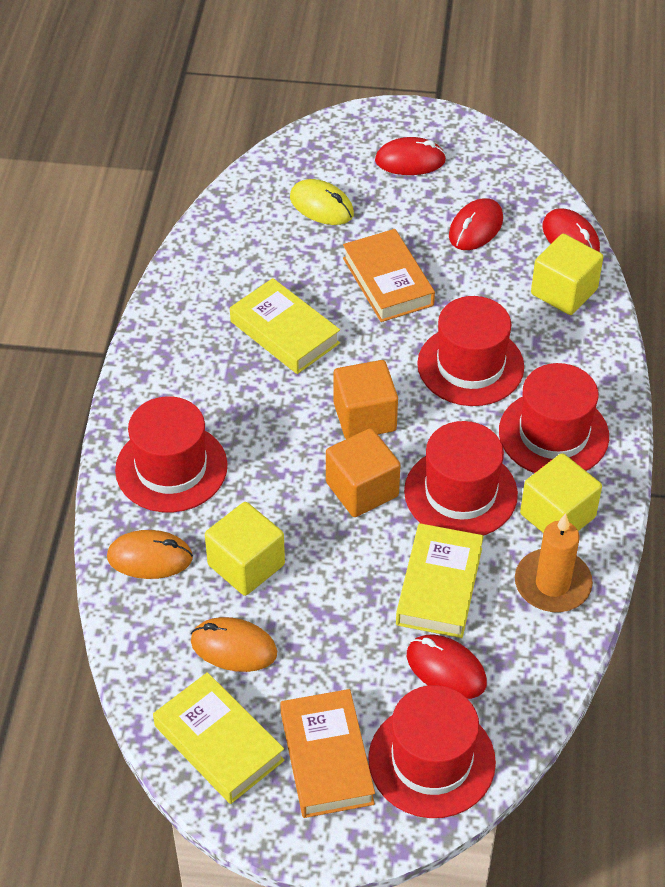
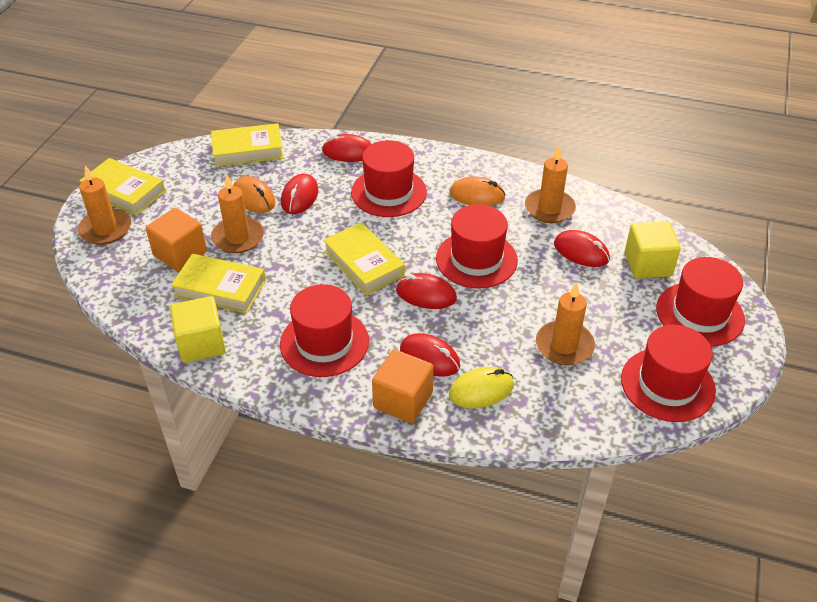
orange book: 2 -> 0
orange candle: 1 -> 4
red mouse: 4 -> 5
yellow book: 3 -> 4
yellow cube: 3 -> 2

